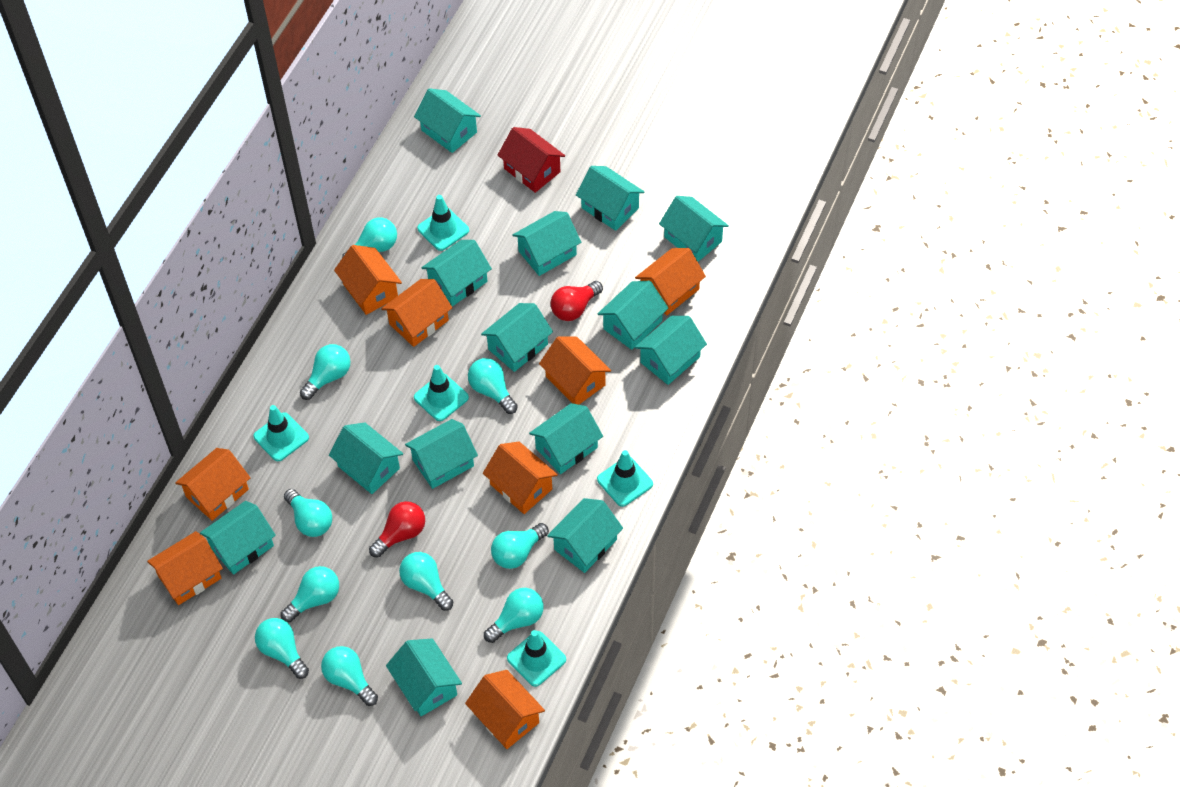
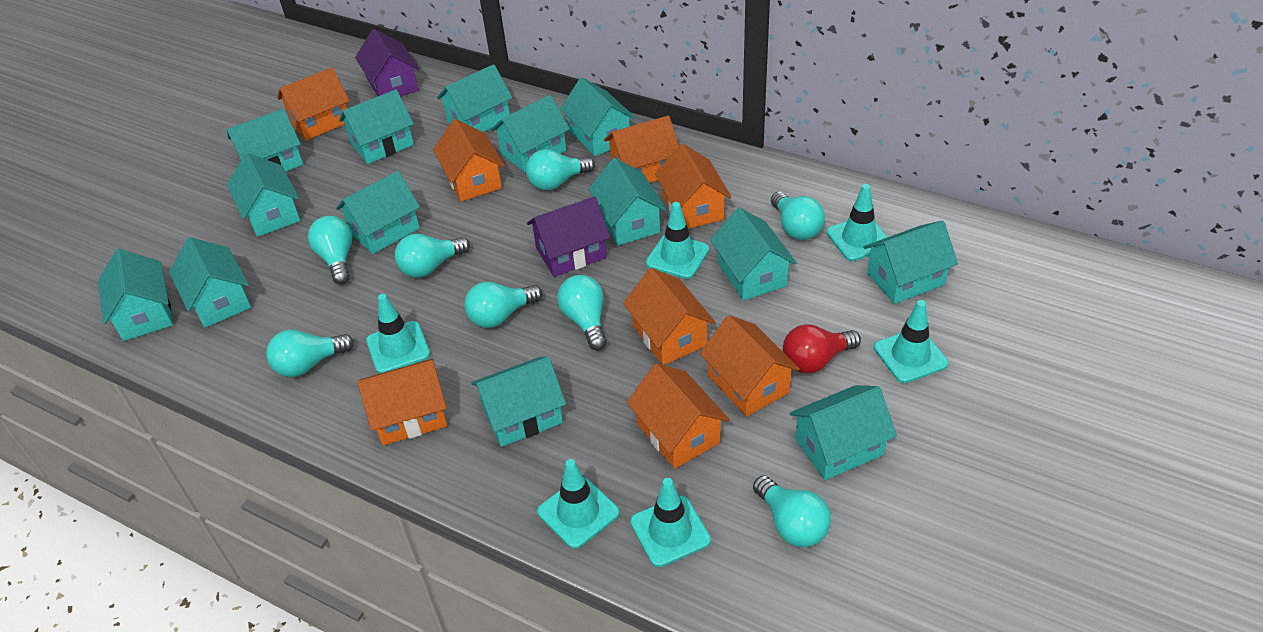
purple house: 0 -> 2
red house: 1 -> 0
red light bulb: 2 -> 1
turquoise light bulb: 10 -> 8
turquoise traffic cone: 5 -> 6

